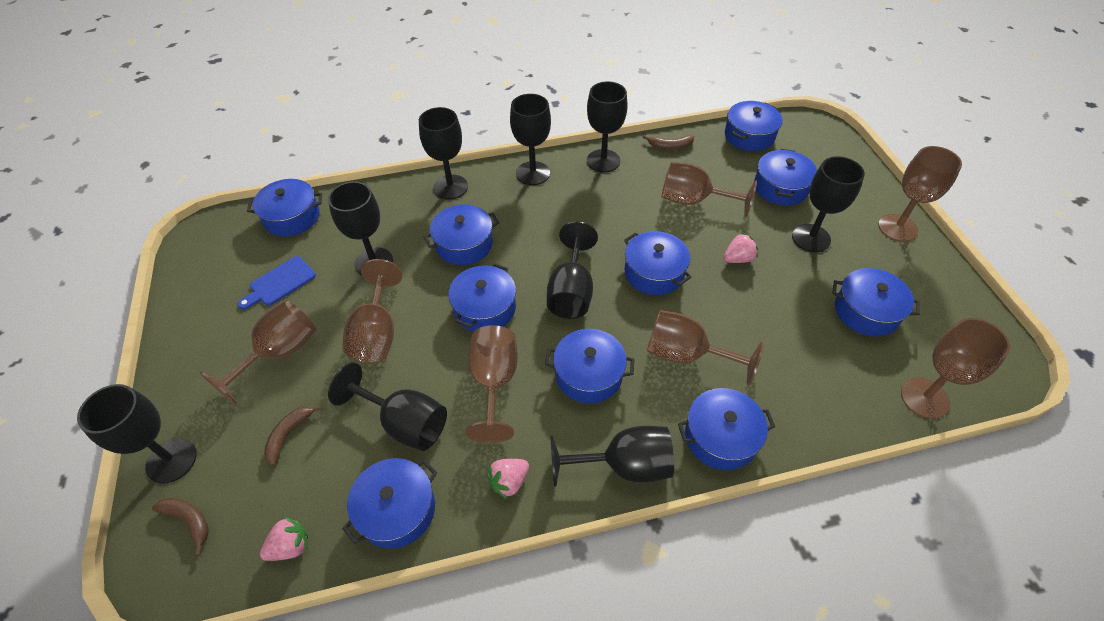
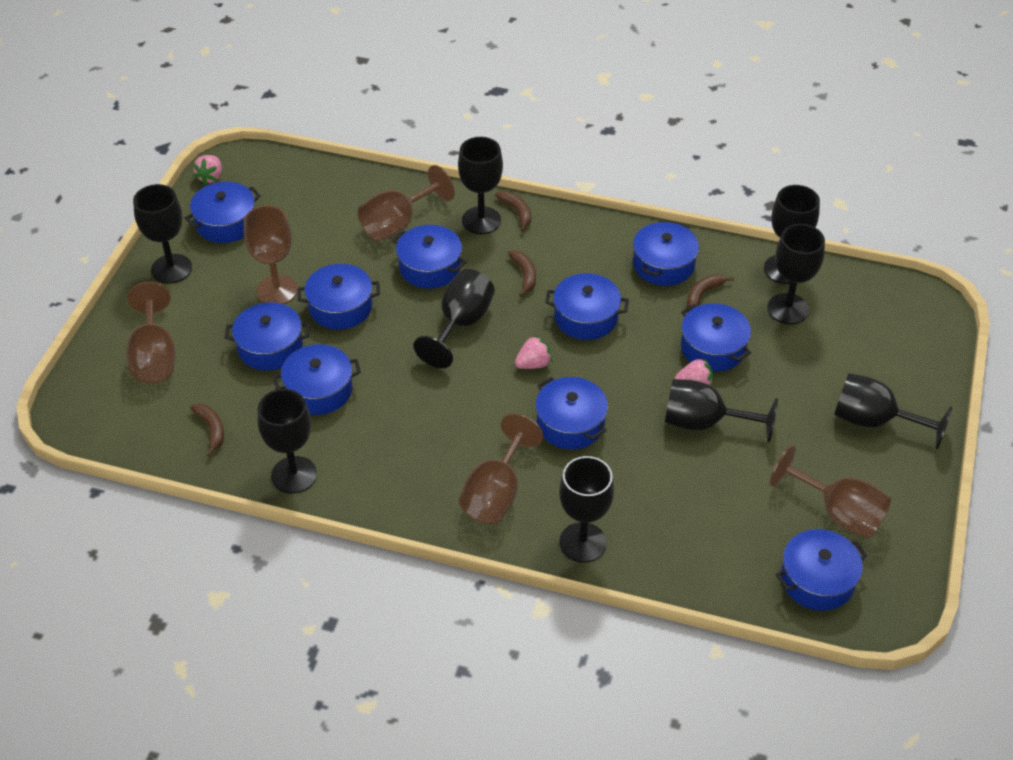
blue cutting board: 1 -> 0
brown banana: 3 -> 4
brown goblet: 7 -> 5

